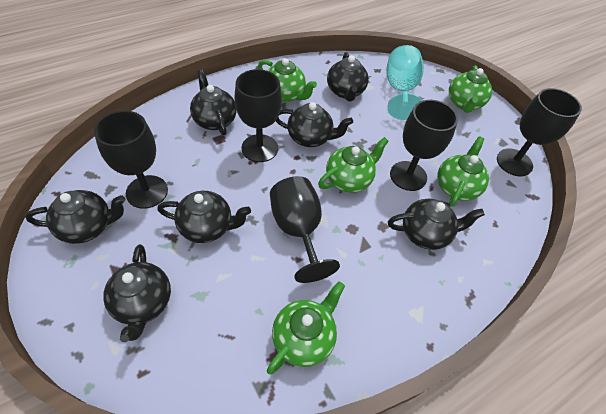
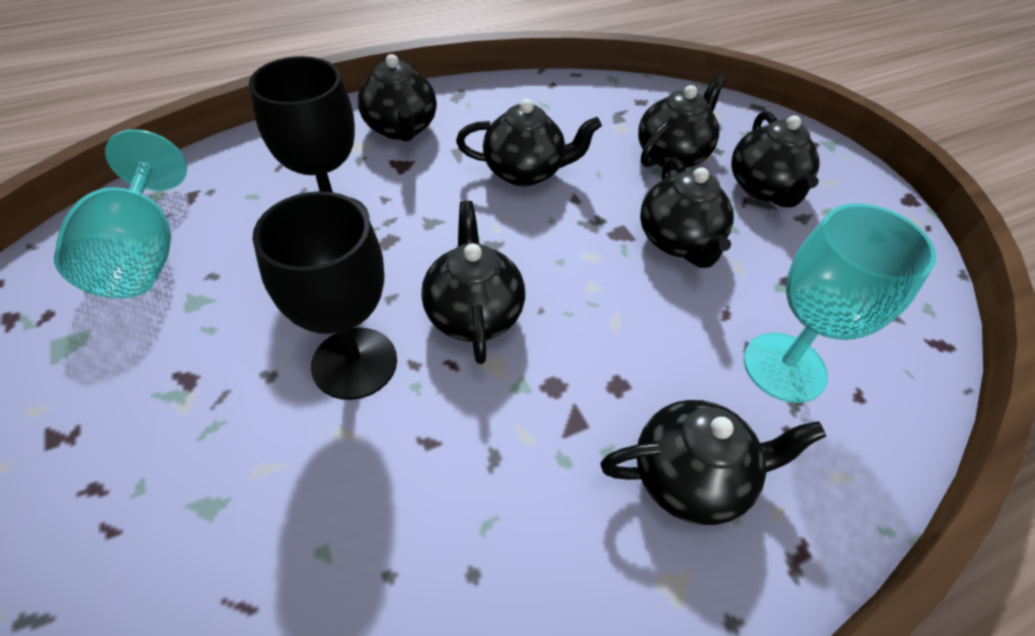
black goblet: 5 -> 2
green teapot: 5 -> 0
turquoise goblet: 1 -> 2

